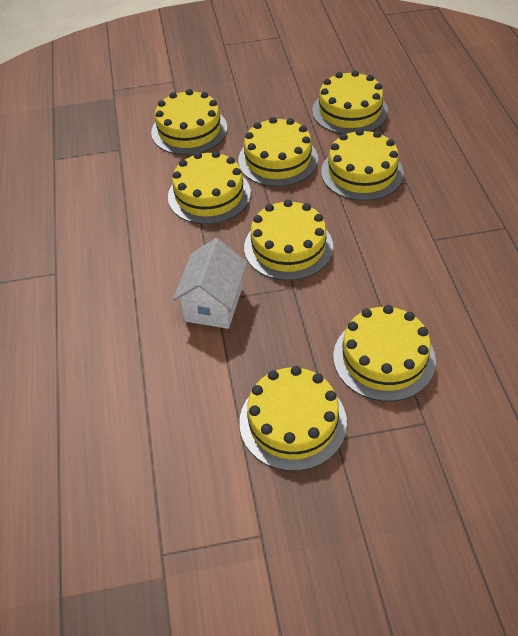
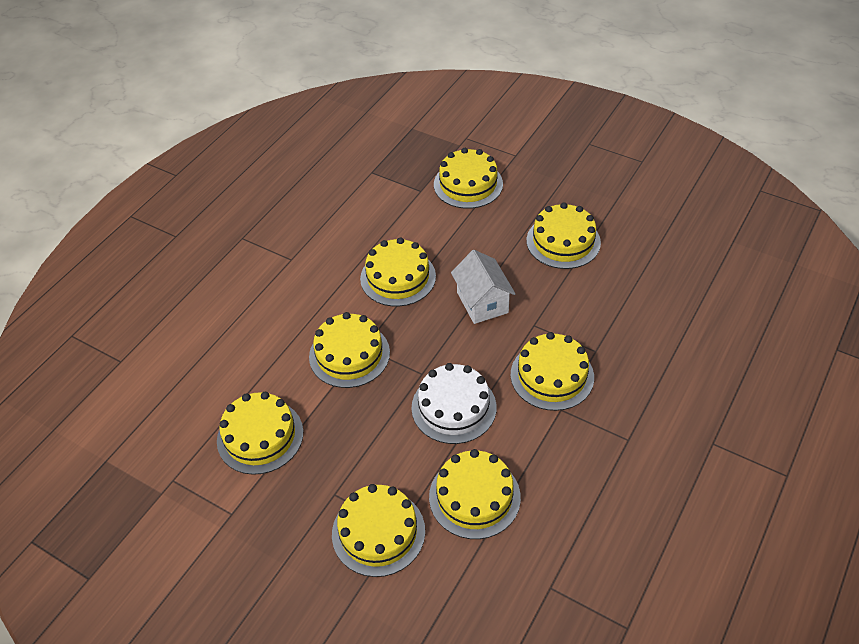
white cake: 0 -> 1

